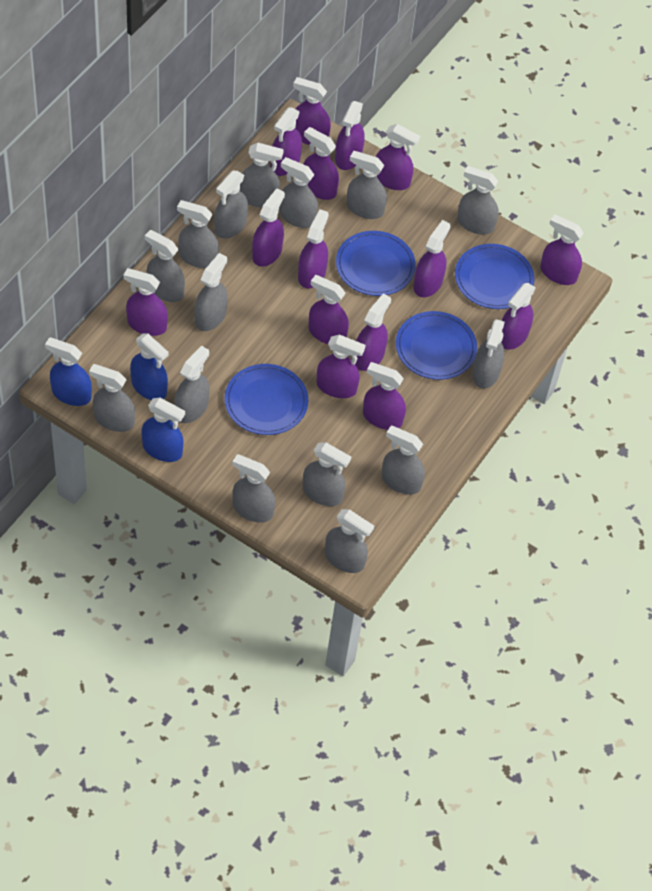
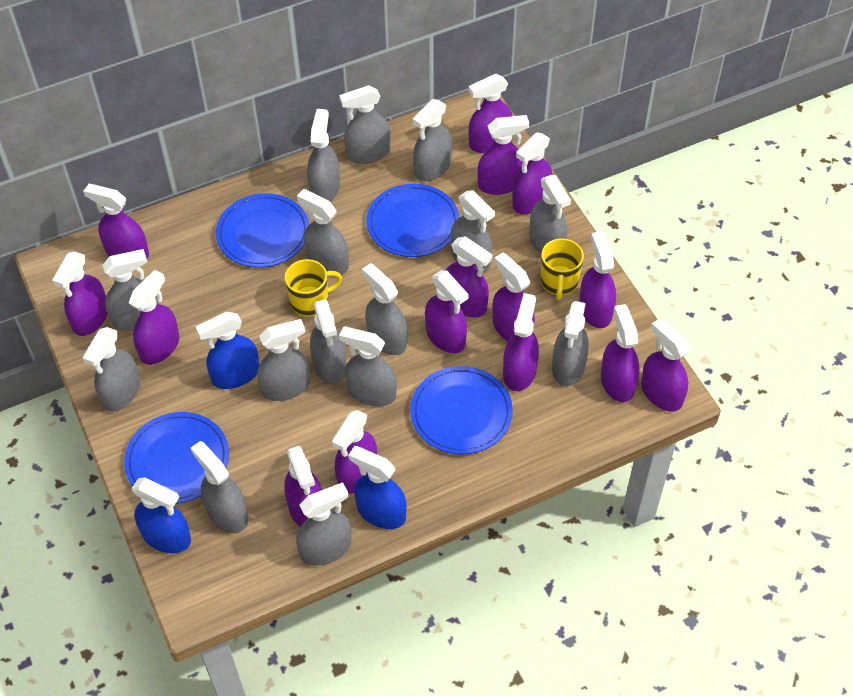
yellow mug: 0 -> 2

